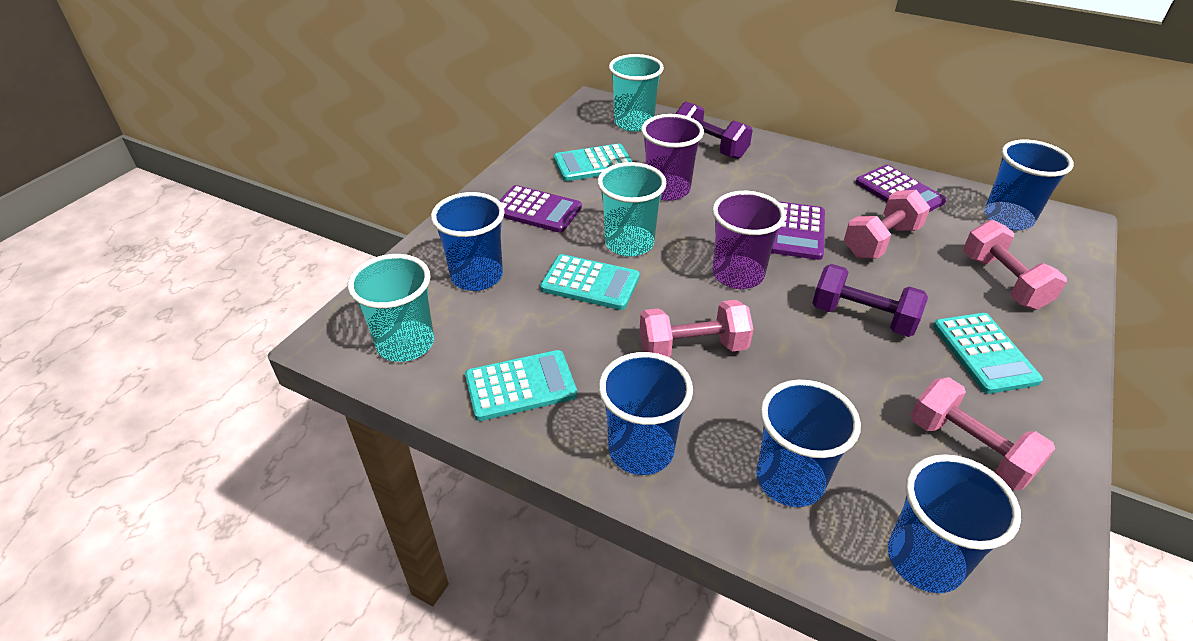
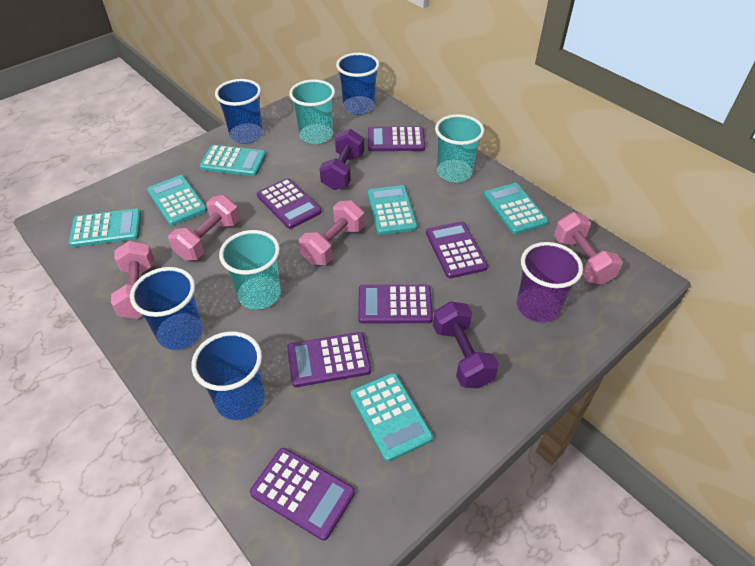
blue cup: 5 -> 4
purple calculator: 3 -> 6
purple cup: 2 -> 1
turquoise calculator: 4 -> 6

